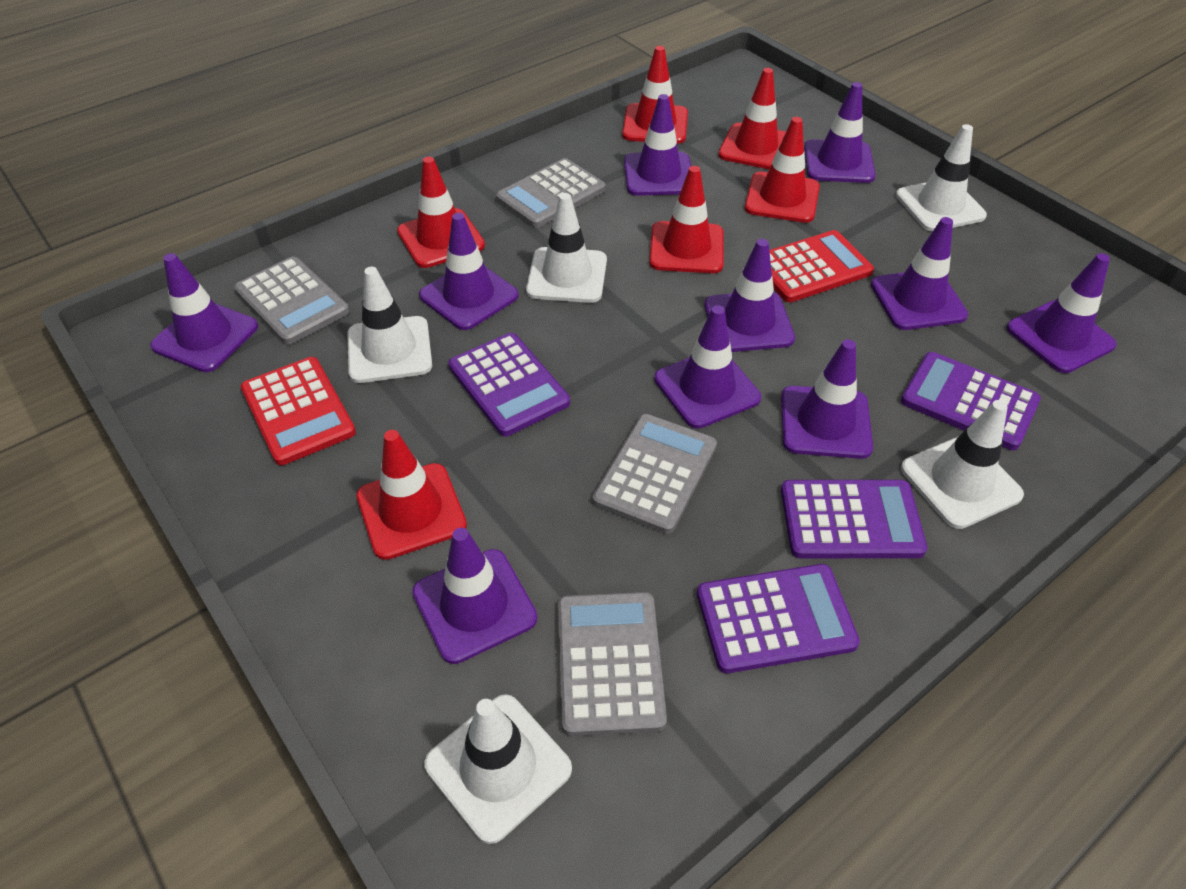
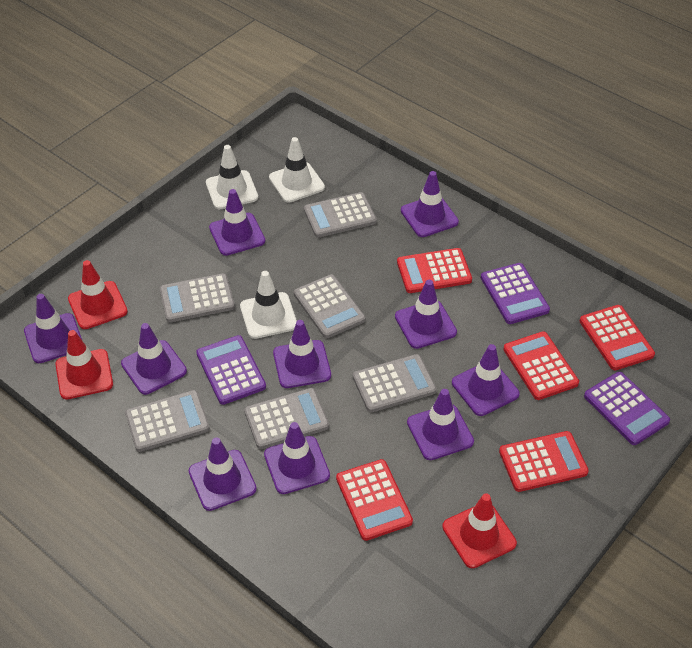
grey calculator: 4 -> 6
purple calculator: 4 -> 3
red calculator: 2 -> 5
red traffic cone: 6 -> 3
white traffic cone: 5 -> 3

